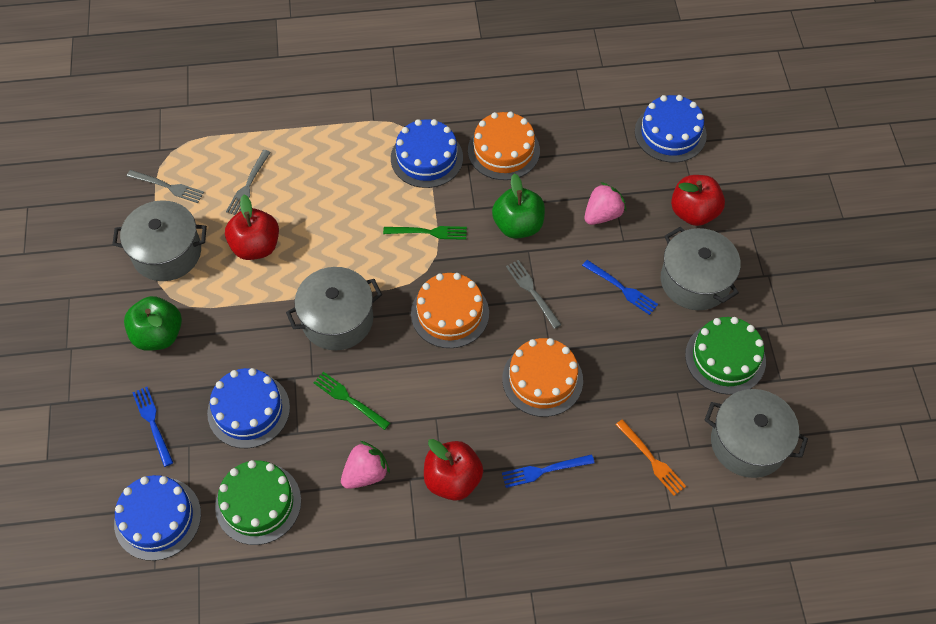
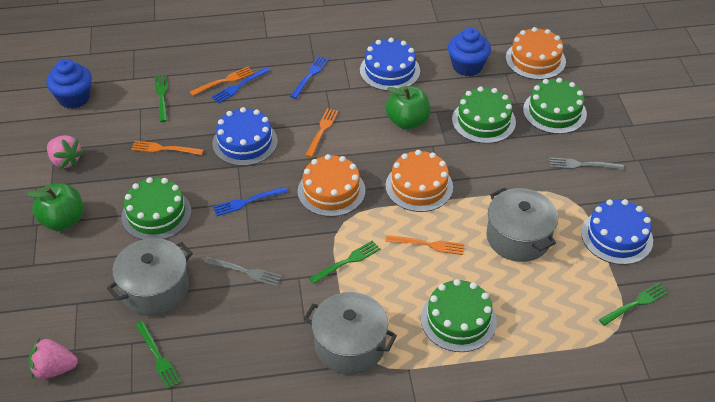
blue cake: 4 -> 3
blue cupcake: 0 -> 2
green cake: 2 -> 4
green fork: 2 -> 4
grey fork: 3 -> 2
grey pot: 4 -> 3
orange fork: 1 -> 4
red apple: 3 -> 0

